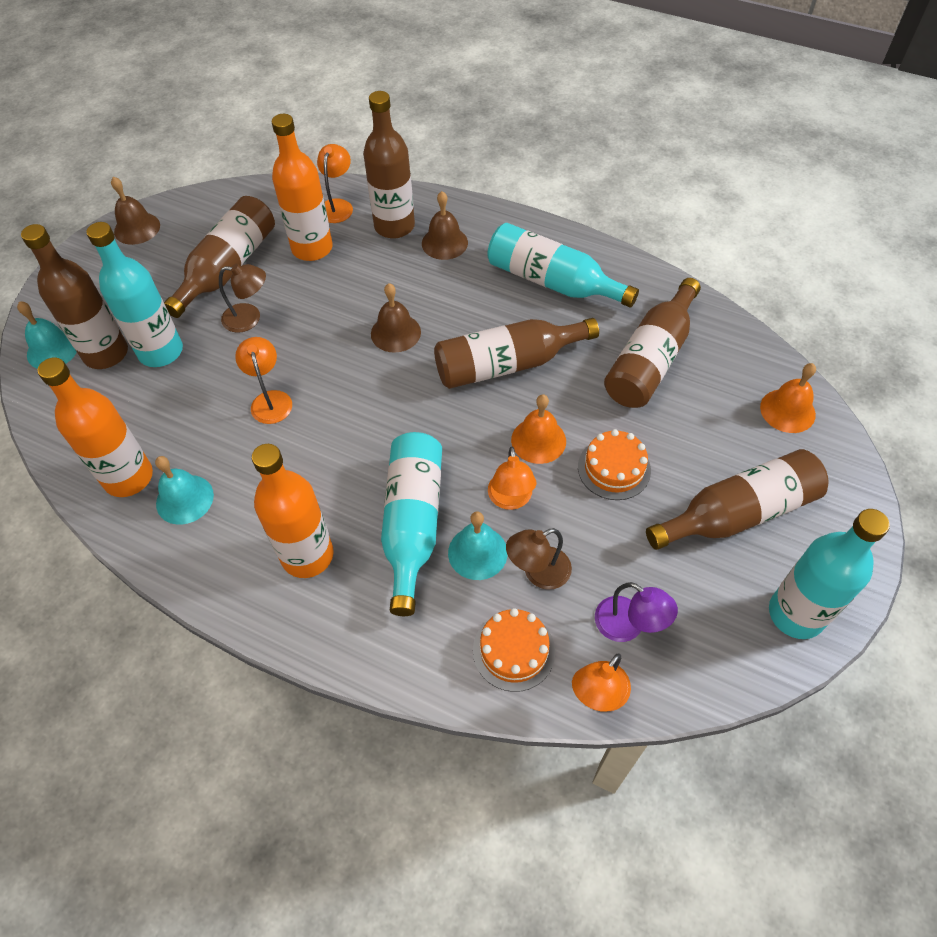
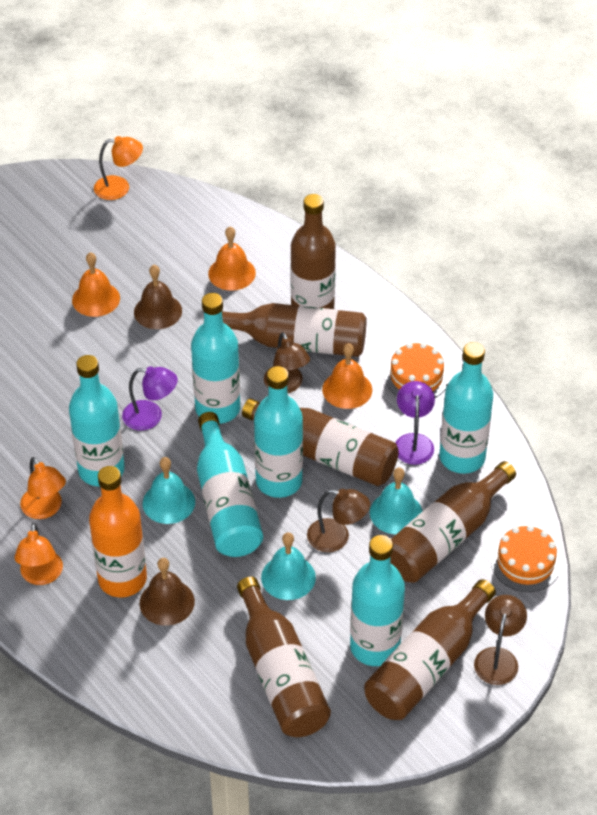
brown bell: 3 -> 2
brown lamp: 2 -> 3
orange bell: 2 -> 3
orange bottle: 3 -> 1
orange lamp: 4 -> 3
purple lamp: 1 -> 2
turquoise bottle: 4 -> 6

